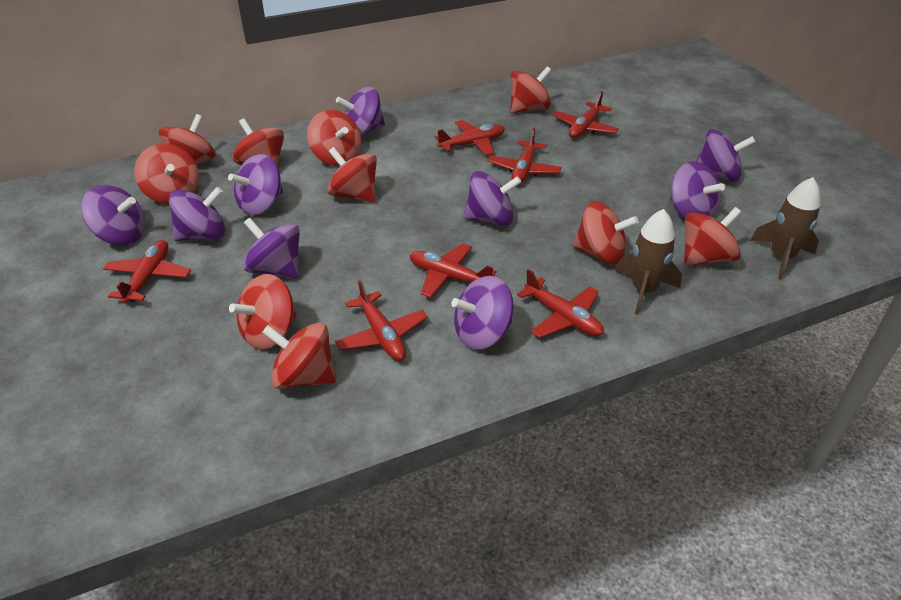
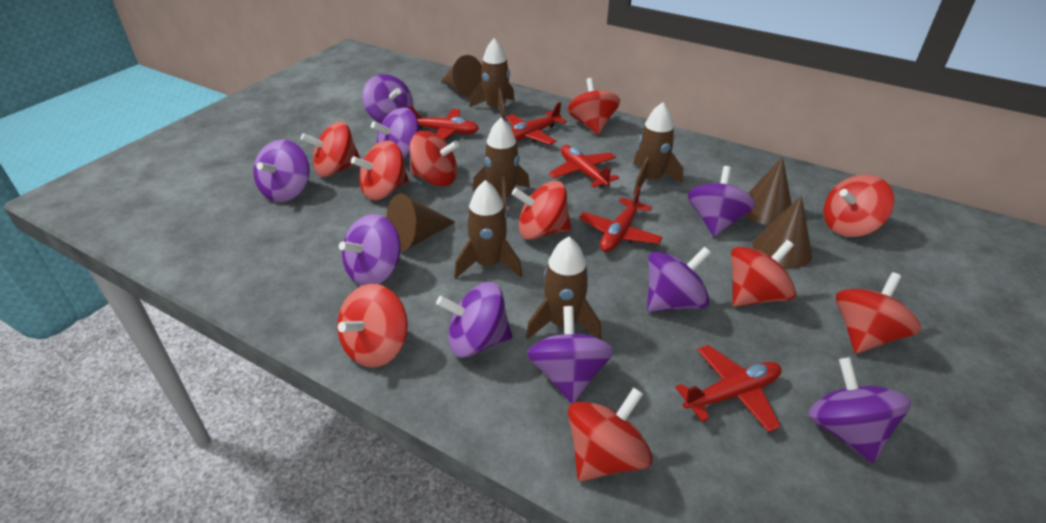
brown cone: 0 -> 4
brown rocket: 2 -> 5
red plane: 7 -> 5

